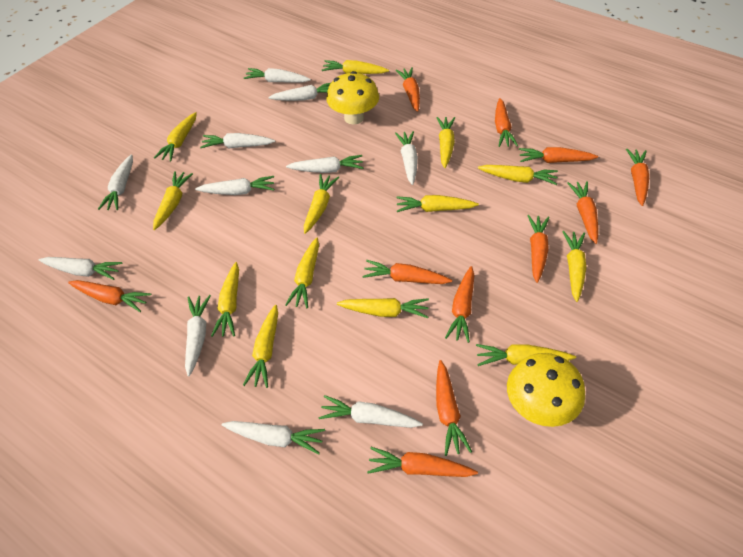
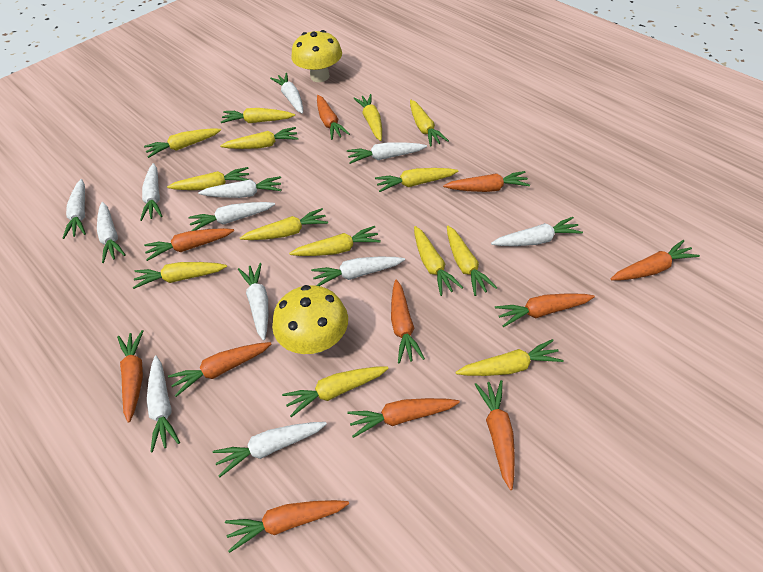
white carrot: 11 -> 12
yellow carrot: 13 -> 14

